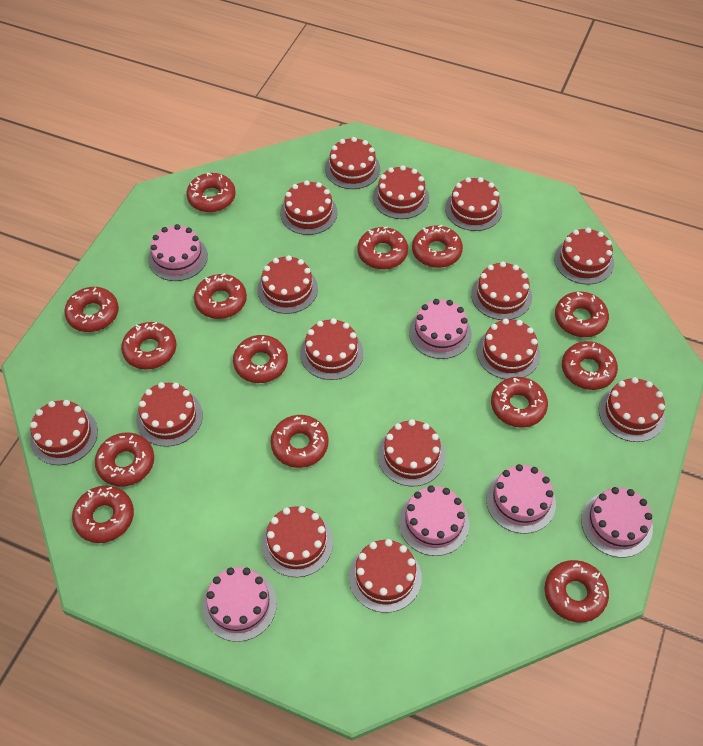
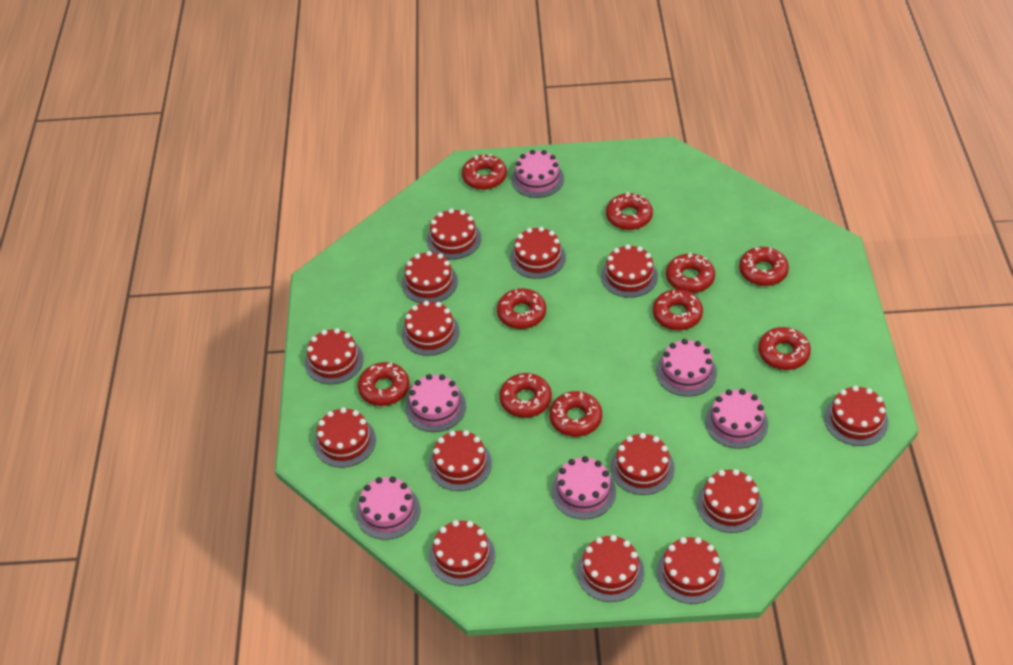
red cake: 15 -> 14
red donut: 14 -> 10

